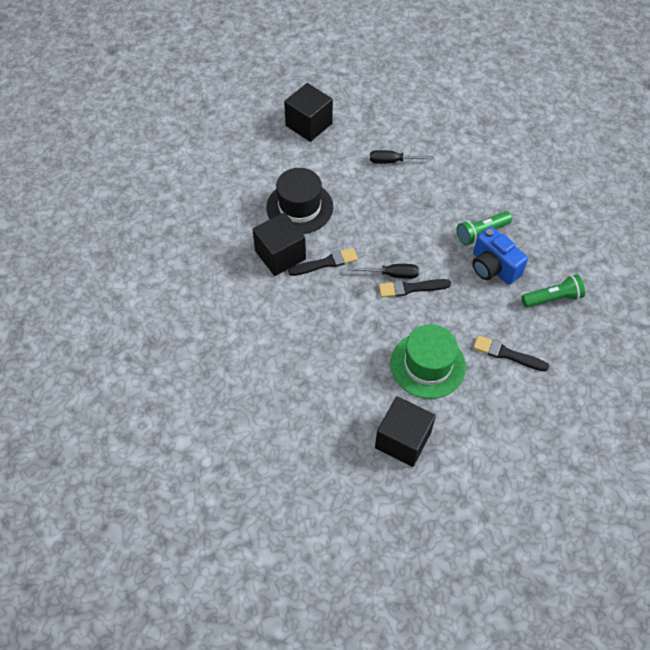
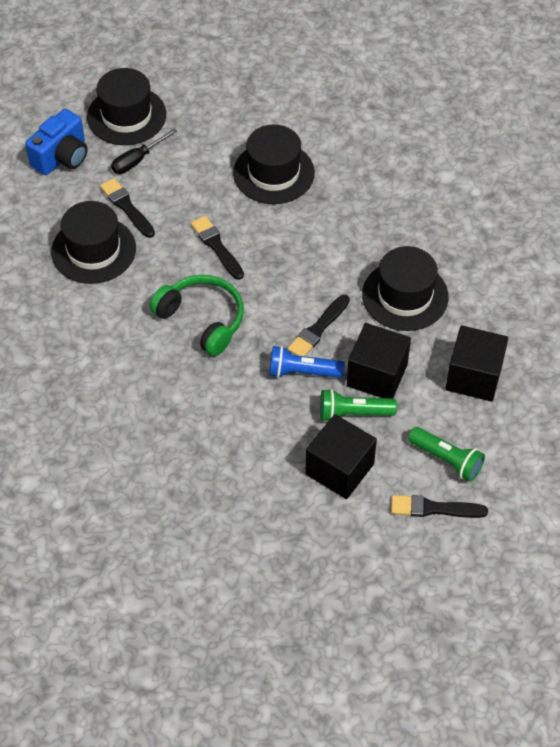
black brush: 3 -> 4
black hat: 1 -> 4
black screwdriver: 2 -> 1
blue flashlight: 0 -> 1
green hat: 1 -> 0
green headphones: 0 -> 1

